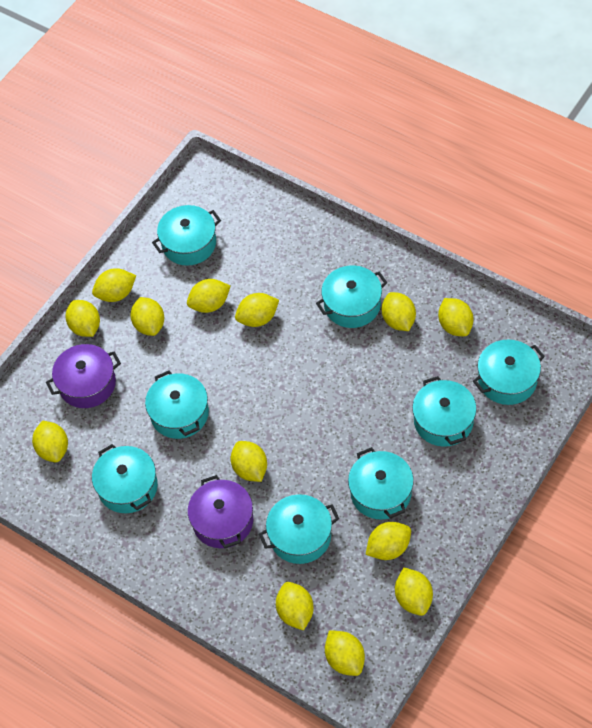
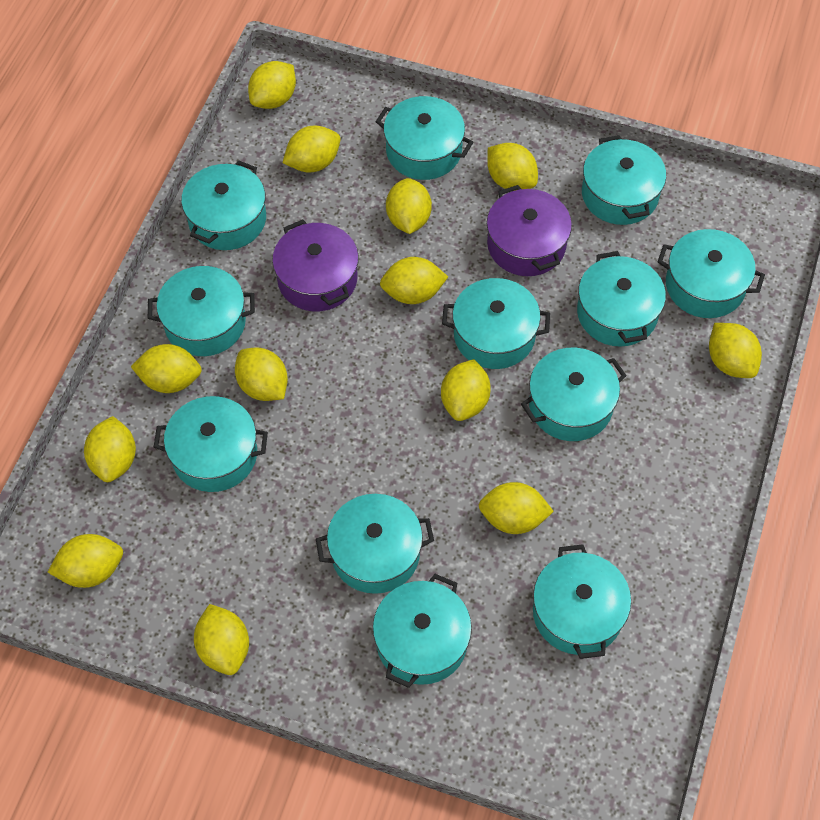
turquoise pot: 8 -> 12

